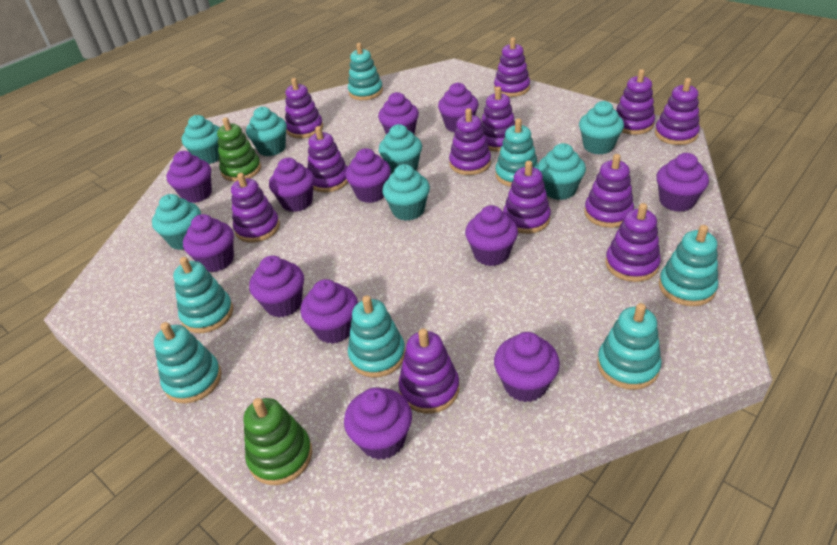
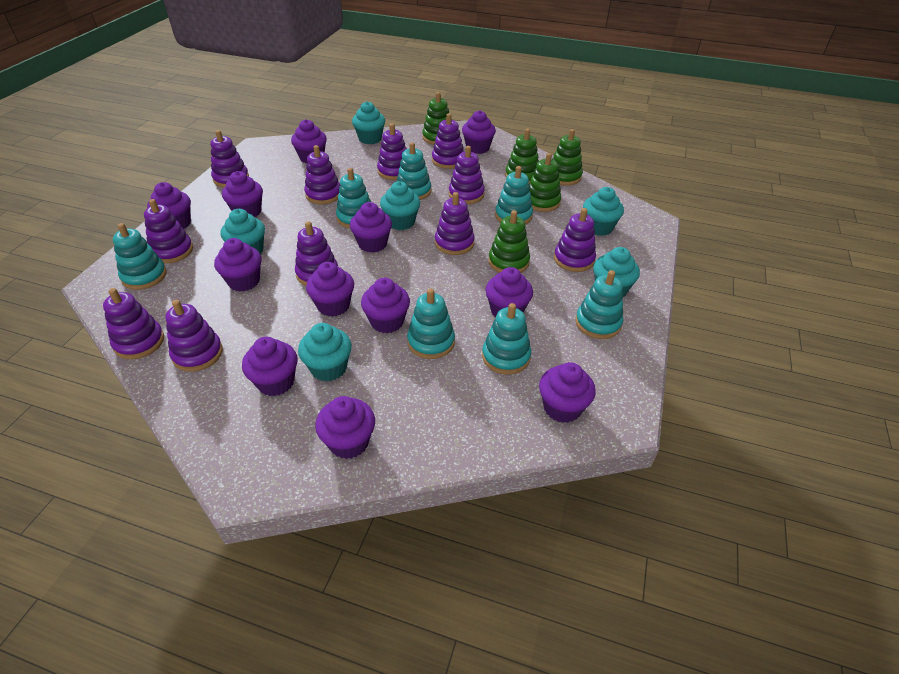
green stacking toy: 2 -> 5
purple stacking toy: 12 -> 11
turquoise cupcake: 7 -> 6

